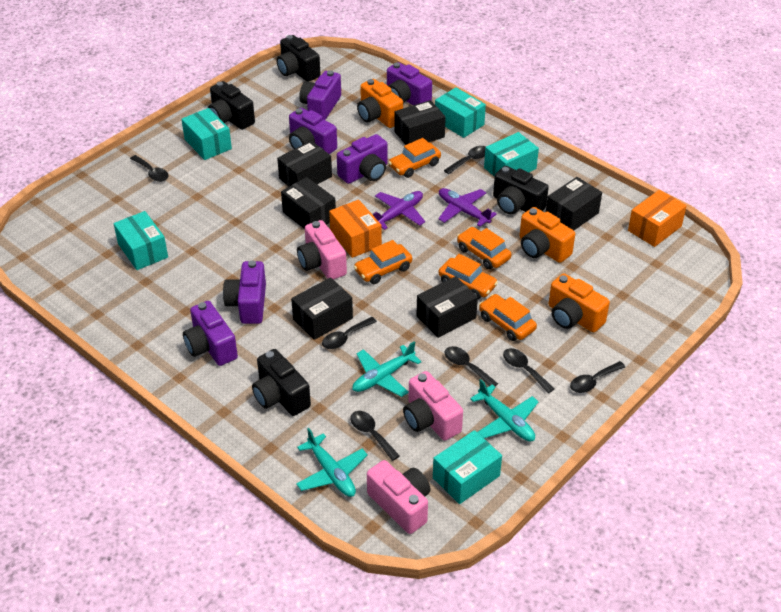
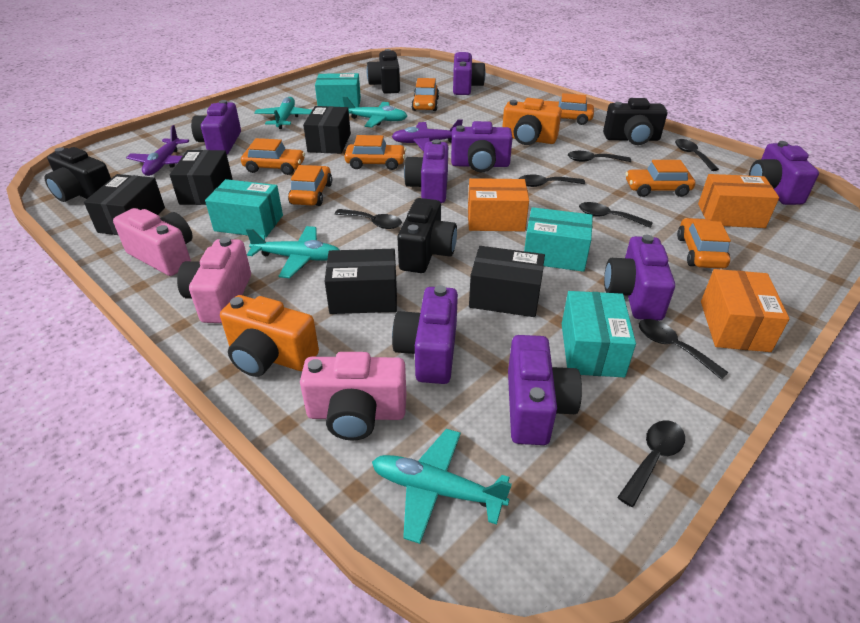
black box: 6 -> 5
orange box: 2 -> 3
orange camera: 3 -> 2
orange car: 5 -> 7
purple camera: 6 -> 8
turquoise box: 5 -> 4
turquoise plane: 3 -> 4

